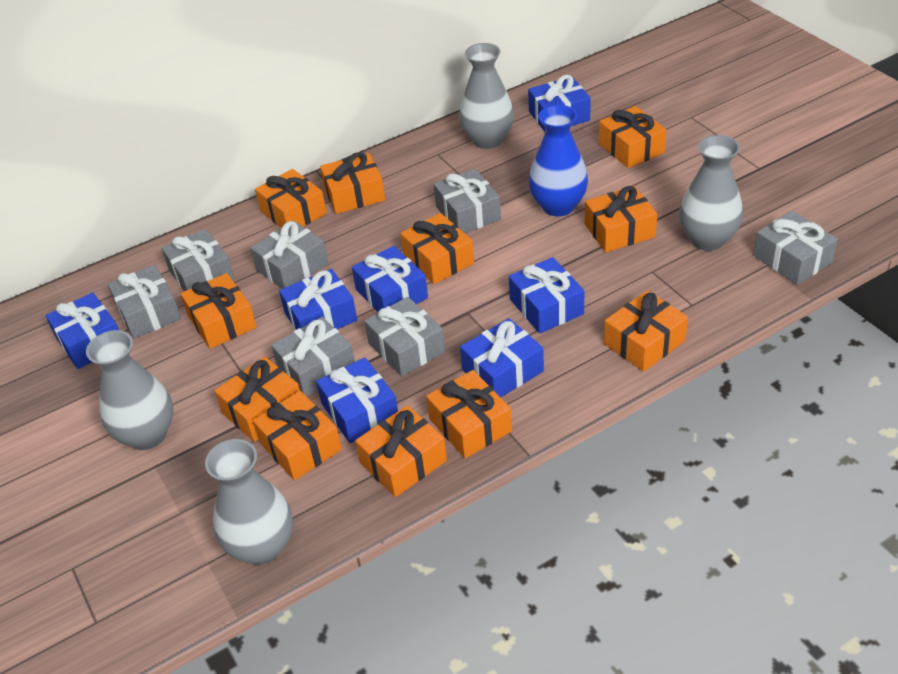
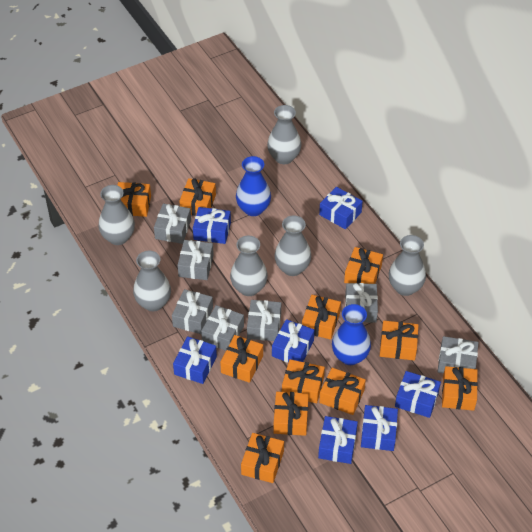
blue vase: 1 -> 2
grey vase: 4 -> 6

